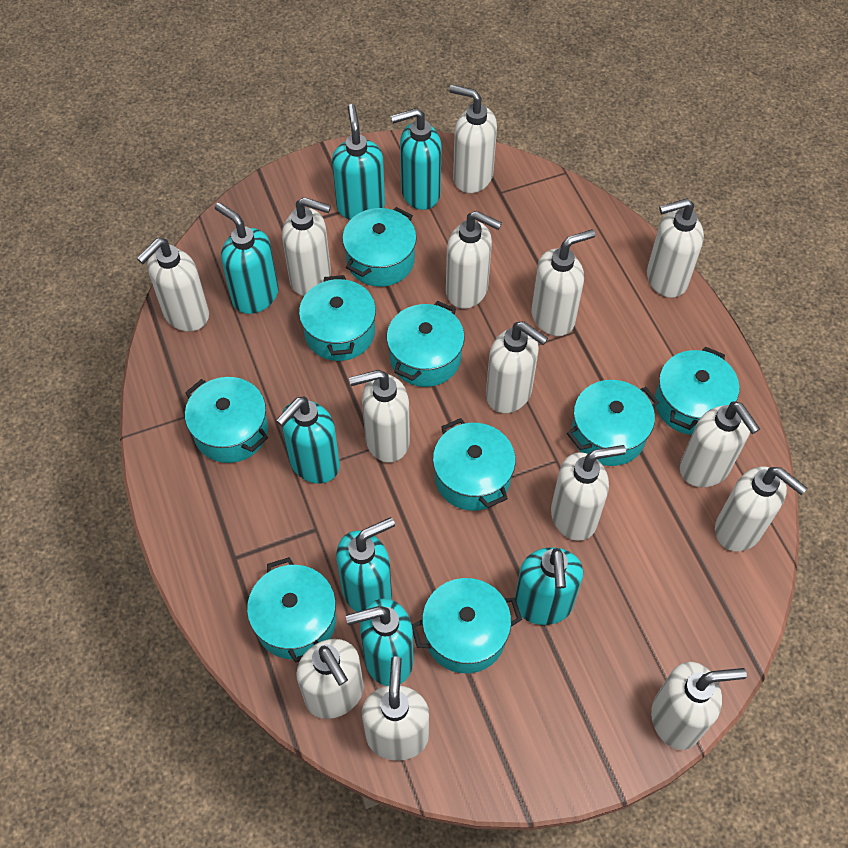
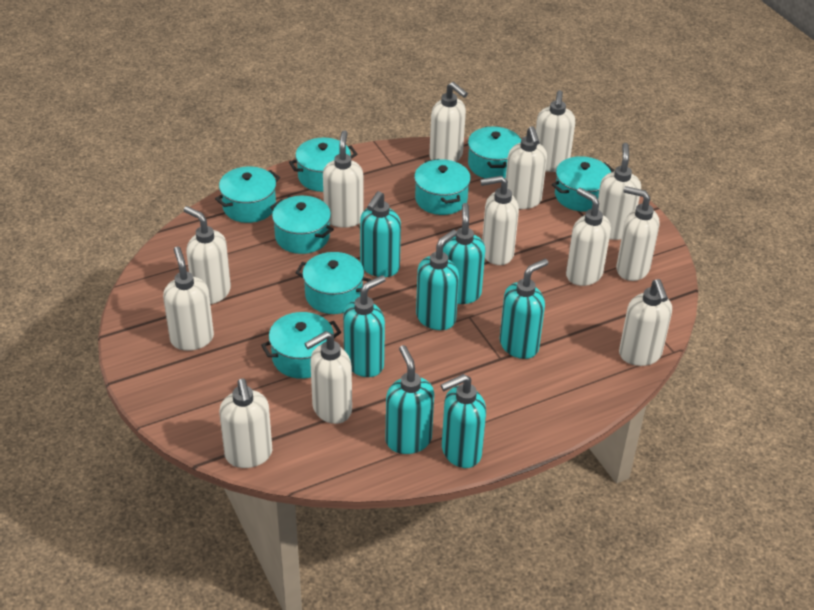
turquoise pot: 9 -> 8
white soap dispenser: 14 -> 13

